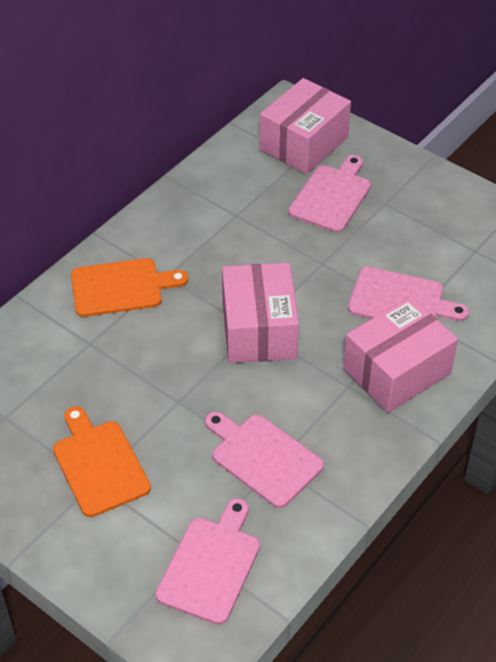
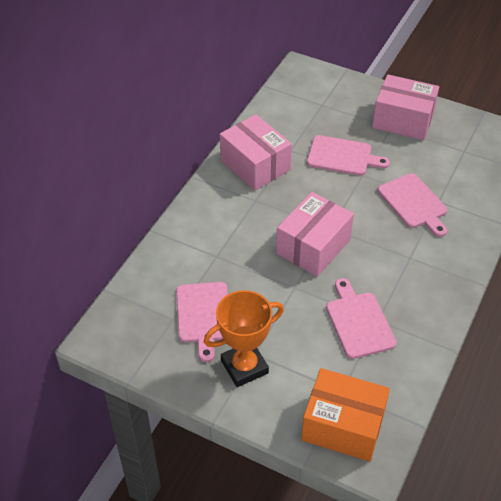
orange box: 0 -> 1
orange cutting board: 2 -> 0
orange trophy: 0 -> 1

